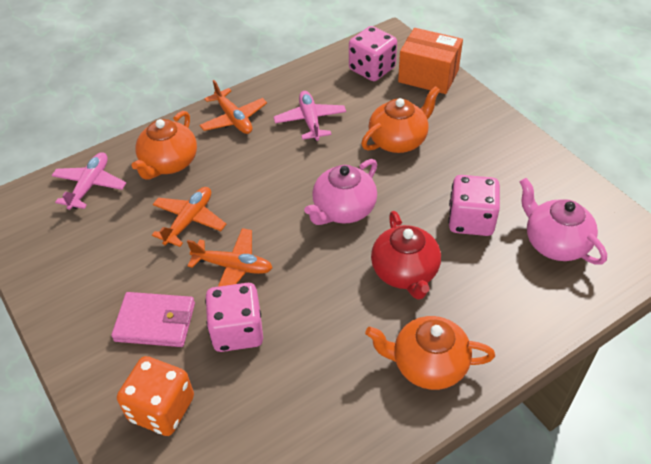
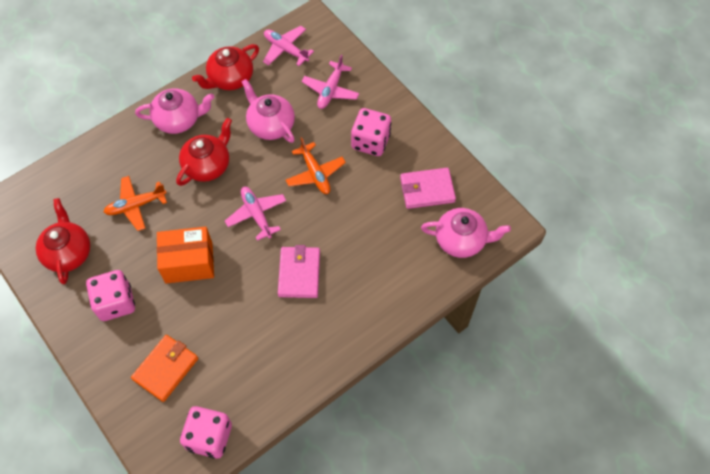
orange dice: 1 -> 0
orange plane: 3 -> 2
orange teapot: 3 -> 0
orange wallet: 0 -> 1
pink plane: 2 -> 3
pink teapot: 2 -> 3
pink wallet: 1 -> 2
red teapot: 1 -> 3

